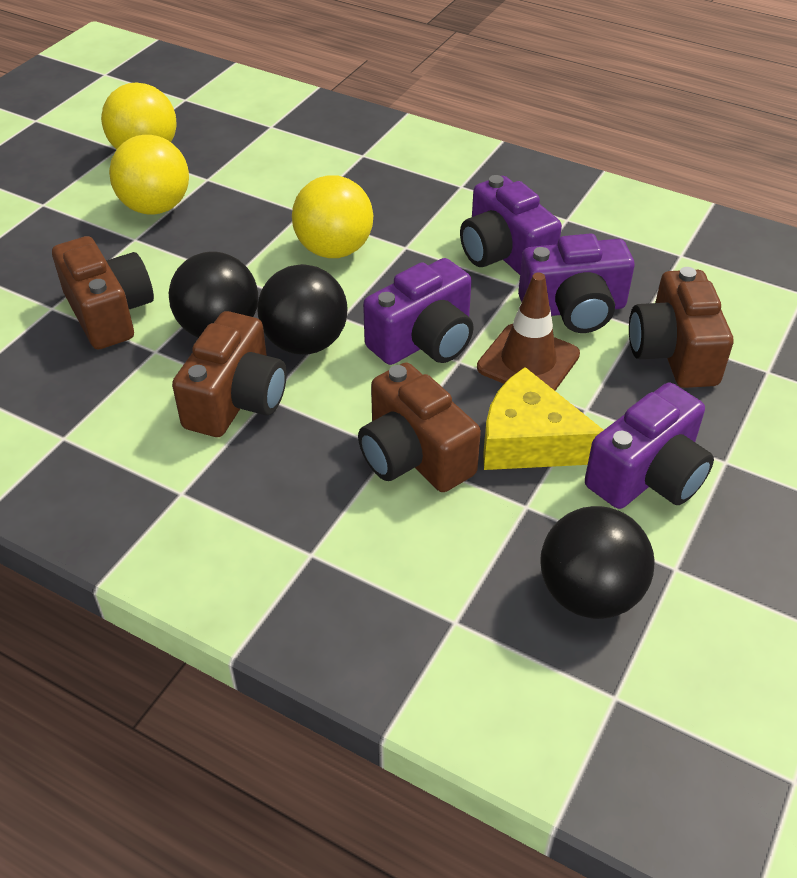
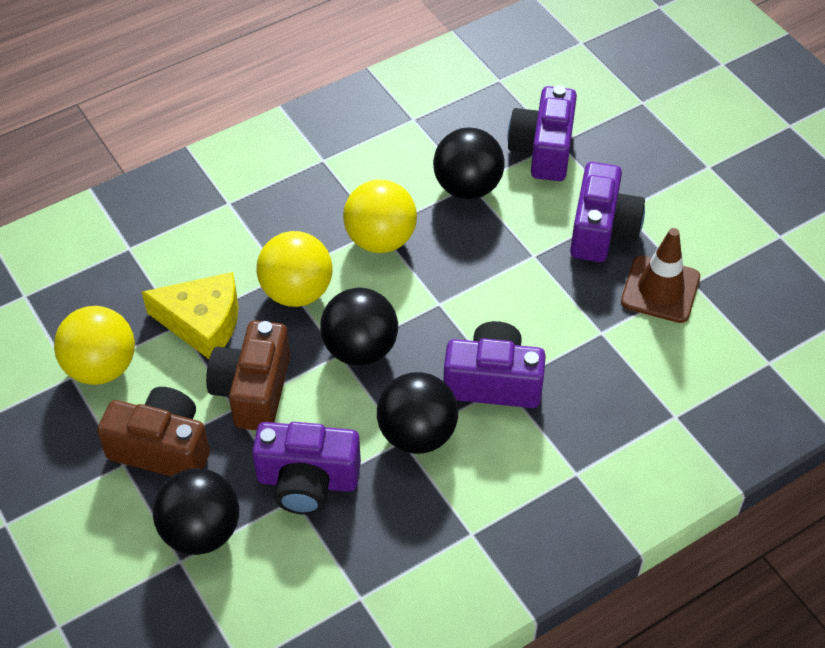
black ball: 3 -> 4
brown camera: 4 -> 2

